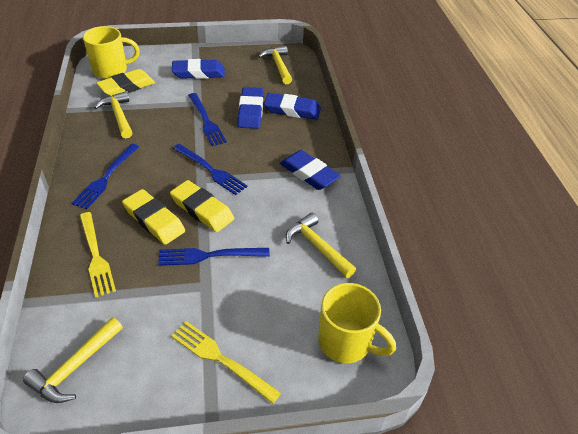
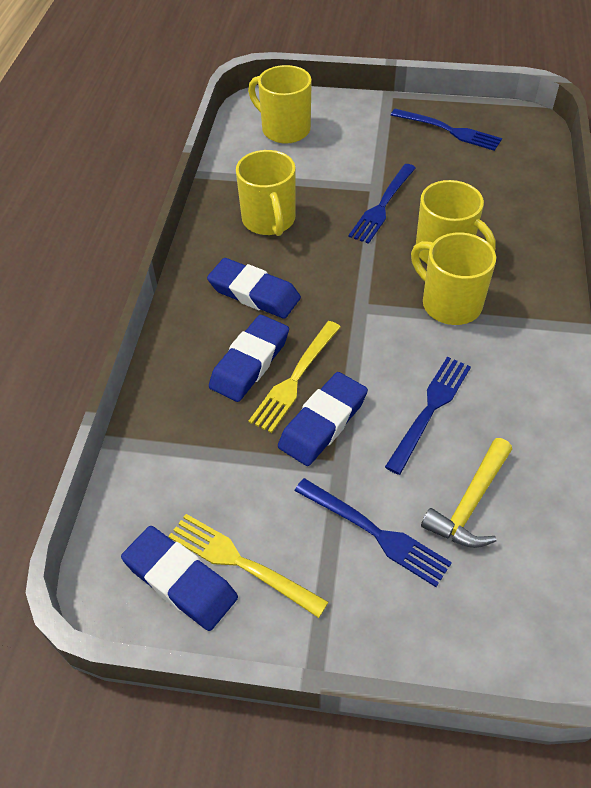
yellow eraser: 3 -> 0
yellow hammer: 4 -> 1
yellow mug: 2 -> 4

